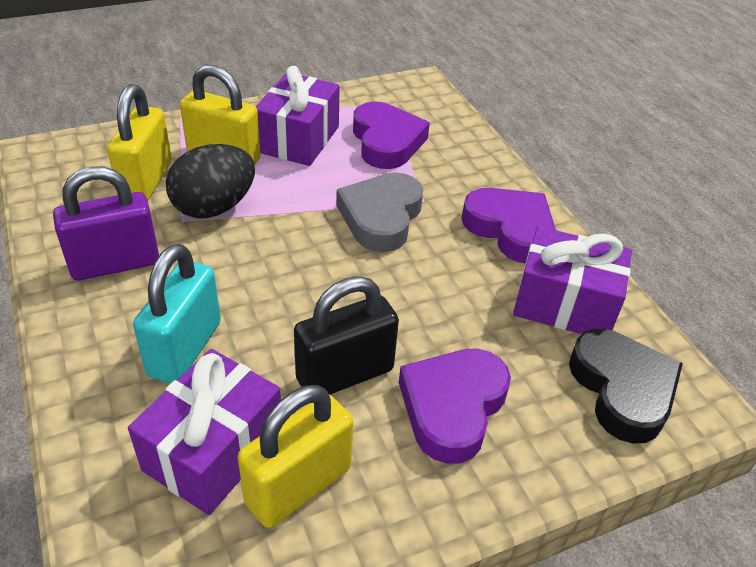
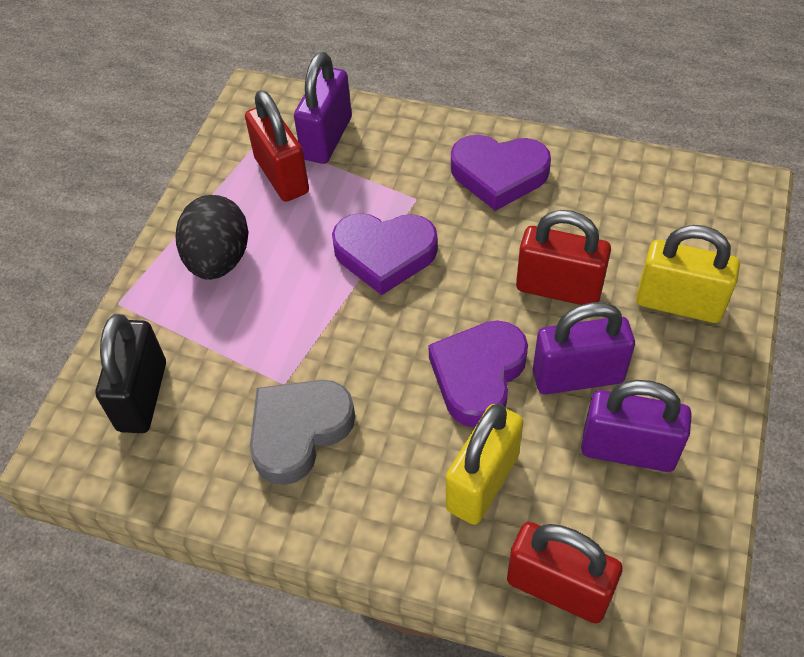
black heart: 1 -> 0
purple gift: 3 -> 0
purple padlock: 1 -> 3
red padlock: 0 -> 3
turquoise padlock: 1 -> 0
yellow padlock: 3 -> 2

